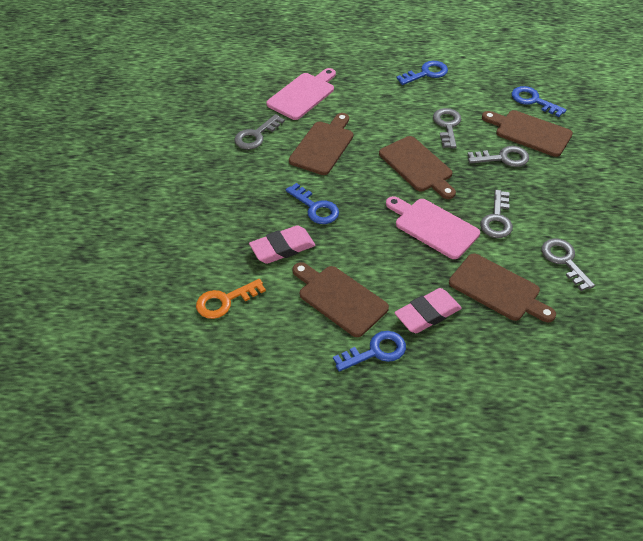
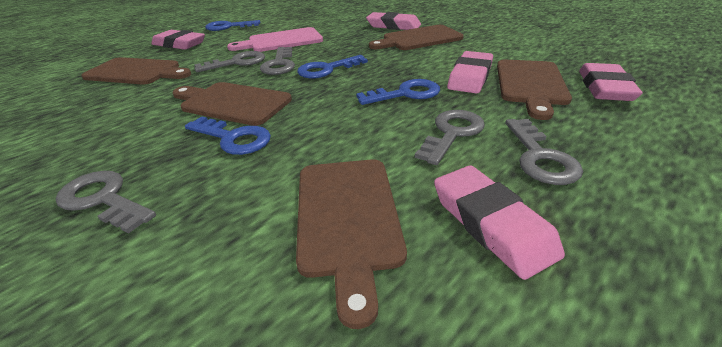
orange key: 1 -> 0
pink cutting board: 2 -> 1
pink eraser: 2 -> 5

